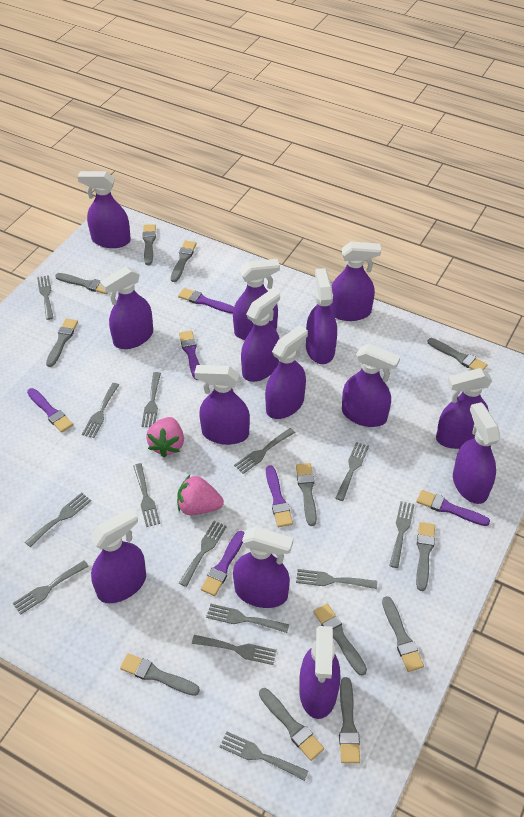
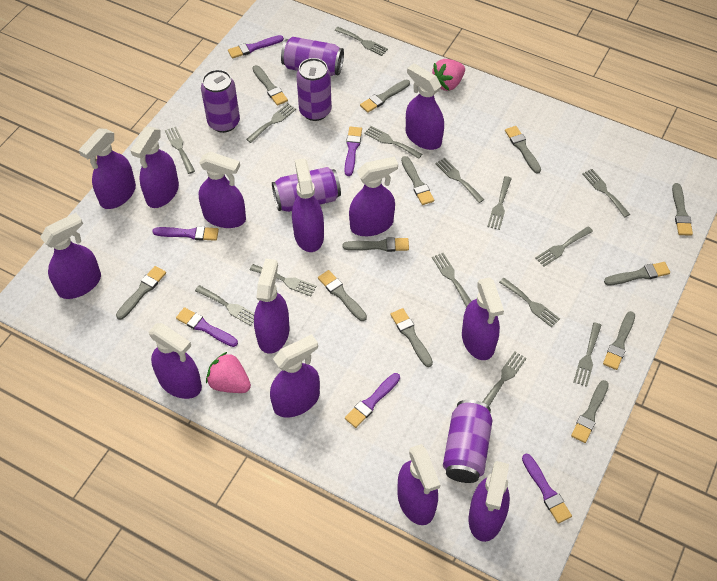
purple can: 0 -> 5
purple spray bottle: 14 -> 13

